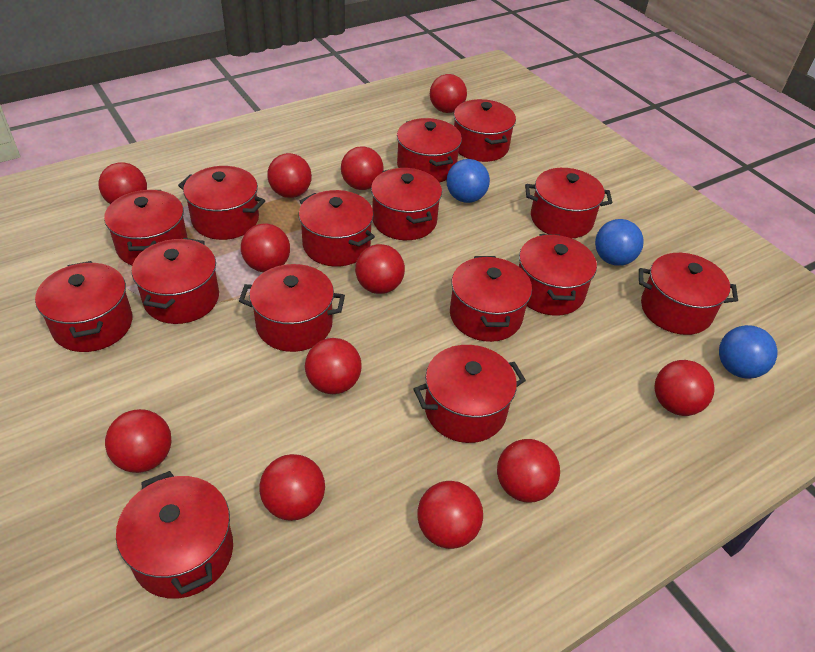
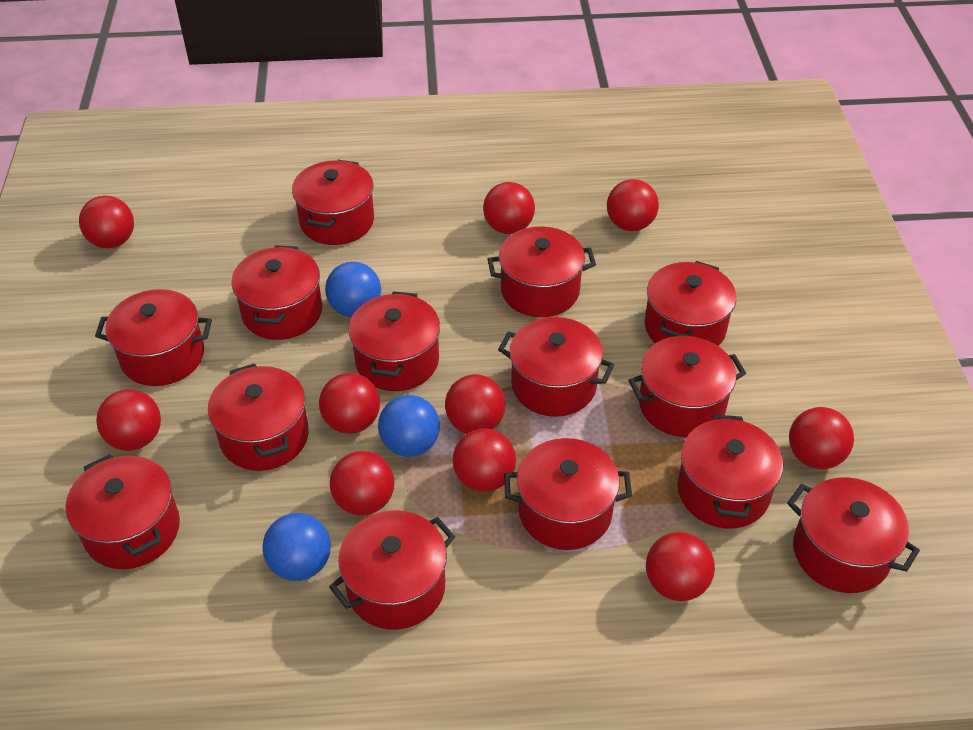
red ball: 12 -> 10
red pot: 15 -> 14

